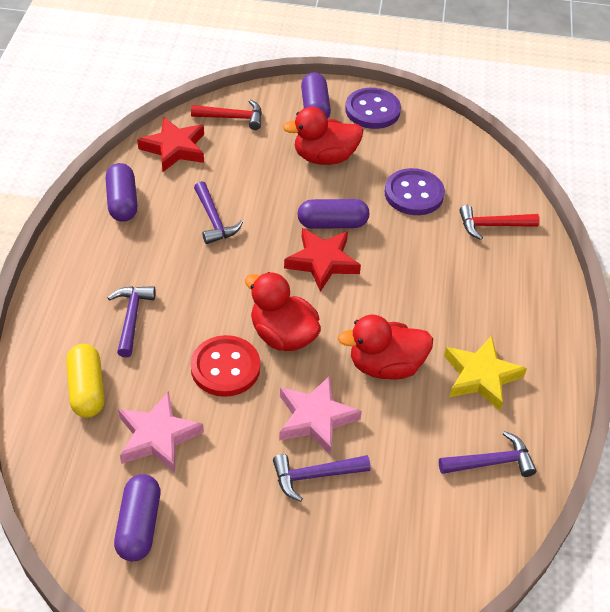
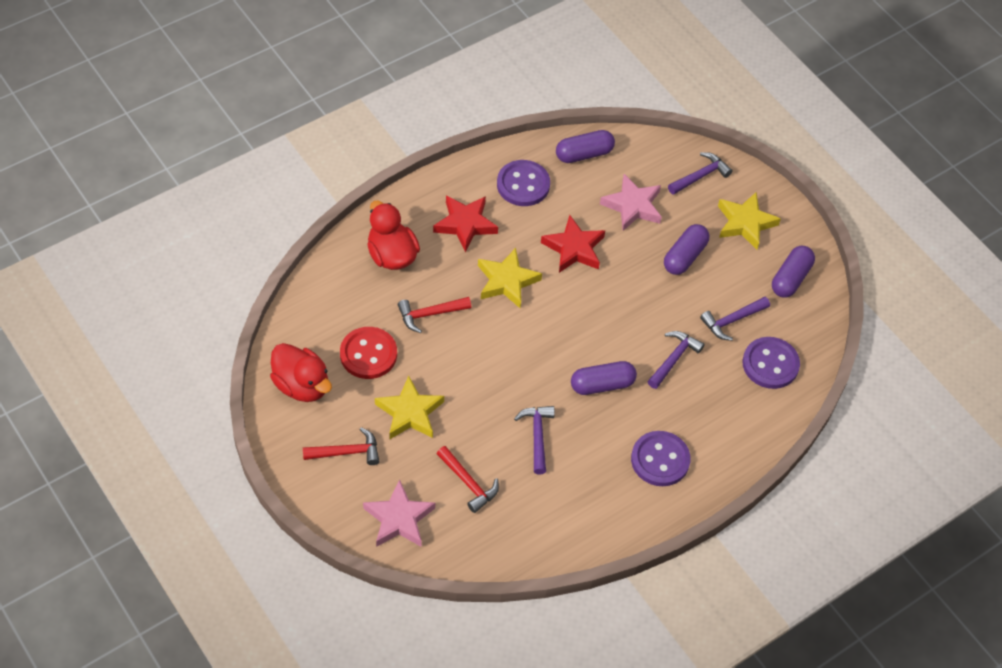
purple button: 2 -> 3
red duck: 3 -> 2
red hammer: 2 -> 3
yellow capsule: 1 -> 0
yellow star: 1 -> 3

